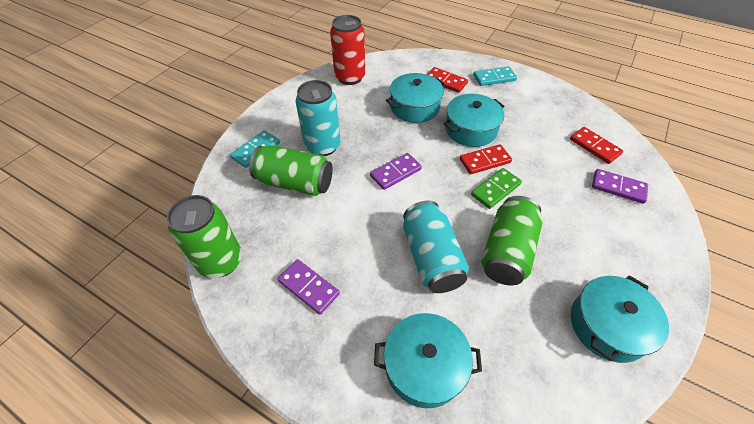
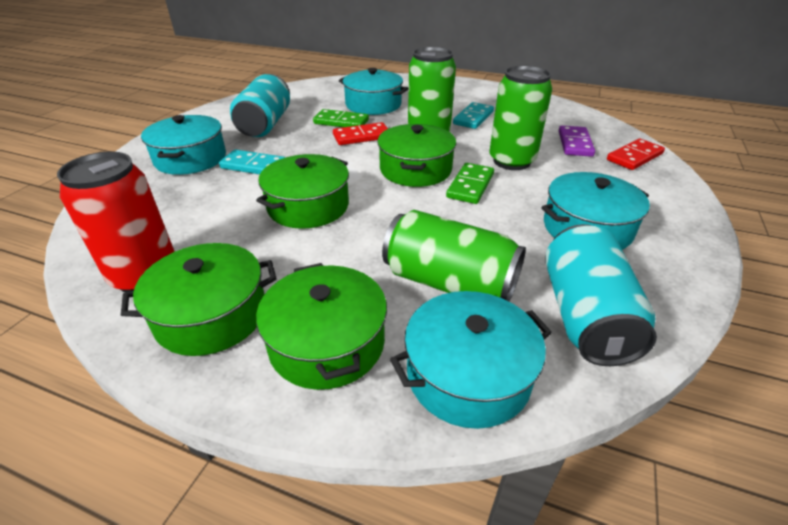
green domino: 1 -> 2
green pot: 0 -> 4
purple domino: 3 -> 1
red domino: 3 -> 2

